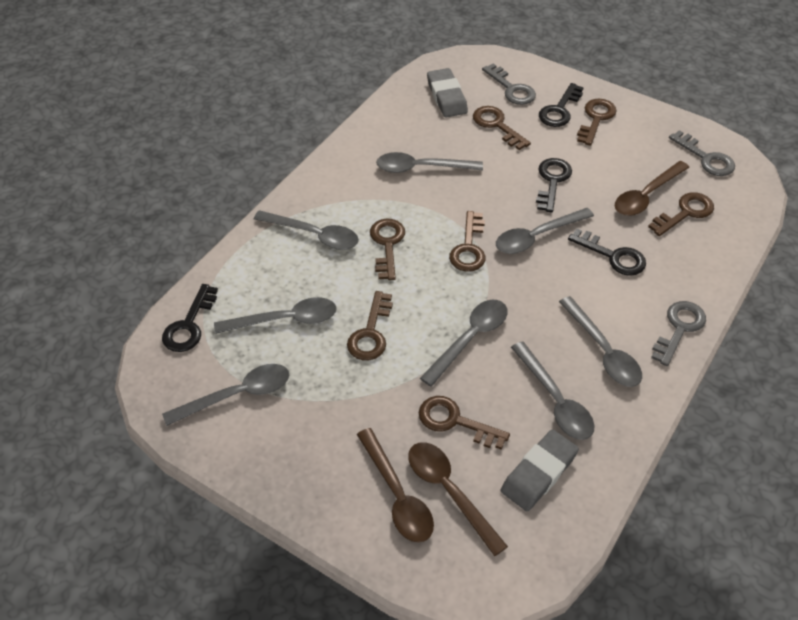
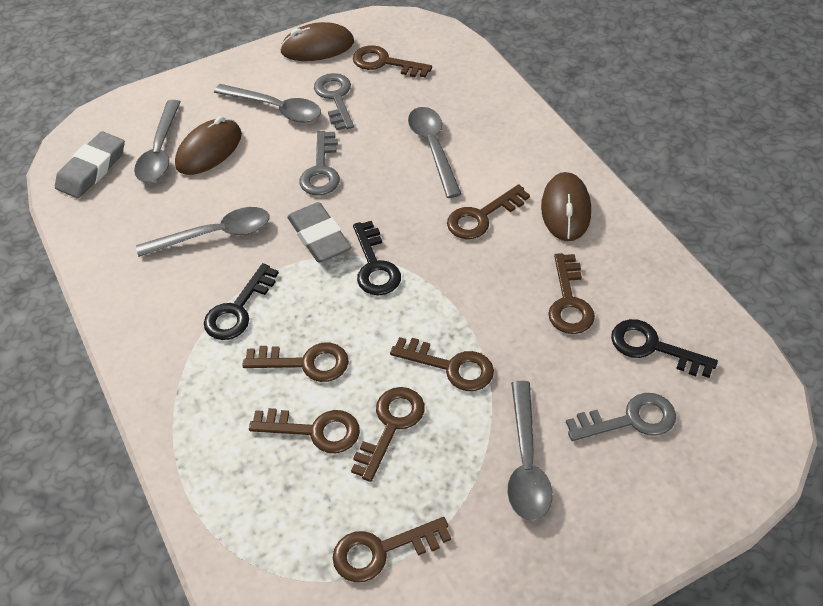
black key: 4 -> 3
brown key: 7 -> 8
brown mouse: 0 -> 3
brown spoon: 3 -> 0
grey spoon: 8 -> 5

